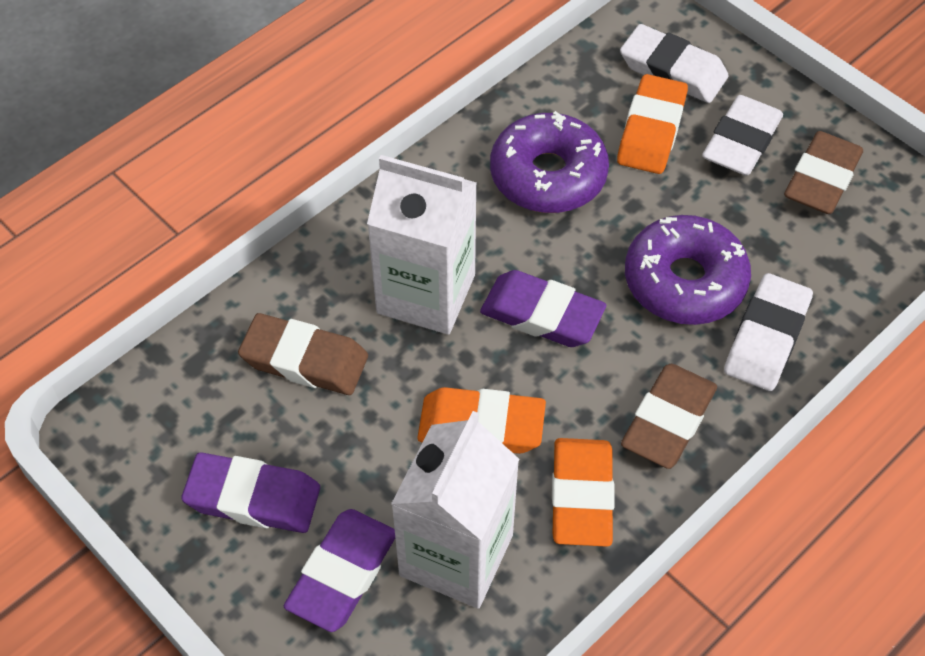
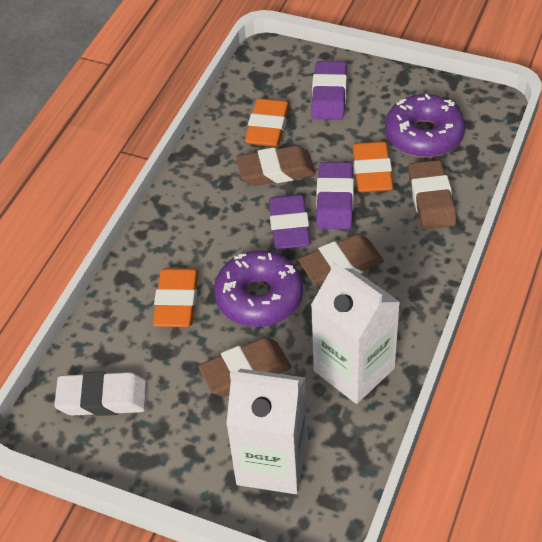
brown eraser: 3 -> 4
white eraser: 3 -> 1

